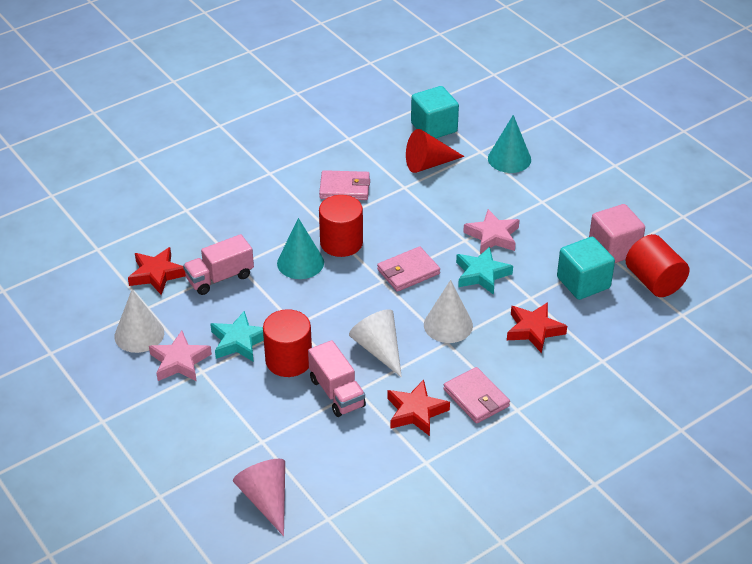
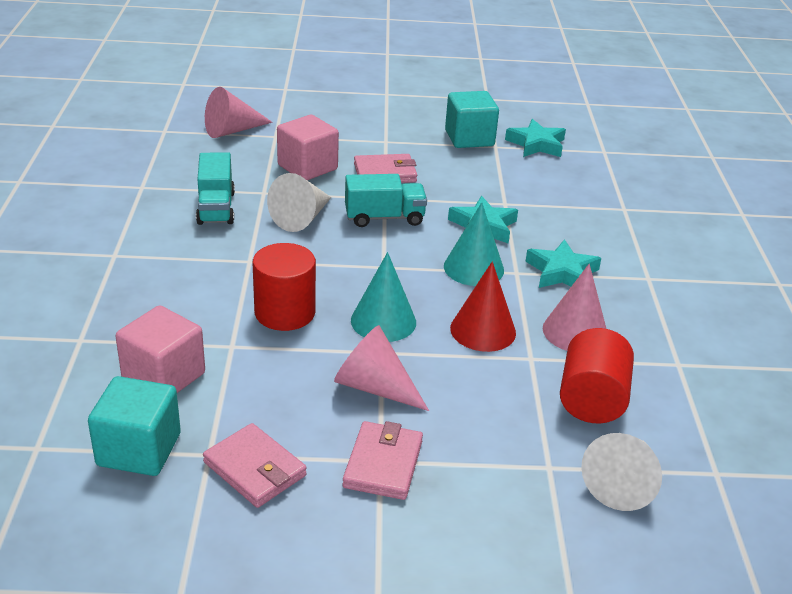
pink cone: 1 -> 3
pink cube: 1 -> 2
pink star: 2 -> 0
pink truck: 2 -> 0
red cylinder: 3 -> 2
red star: 3 -> 0
turquoise star: 2 -> 3
turquoise truck: 0 -> 2
white cone: 3 -> 2

